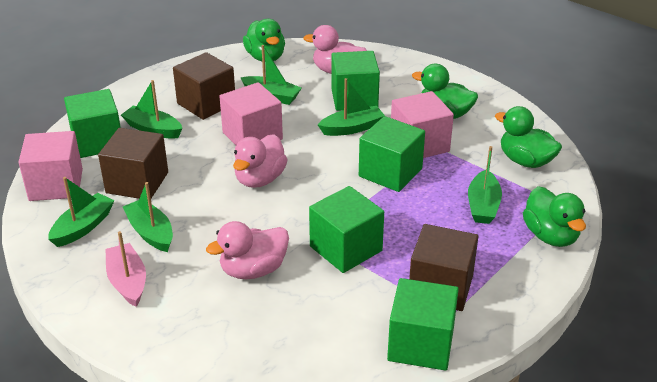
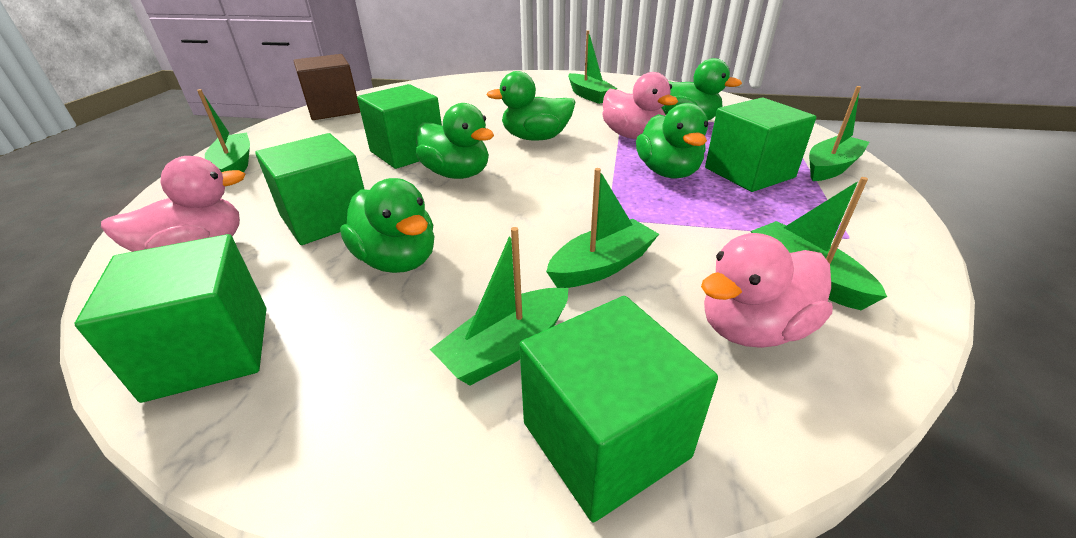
brown cube: 3 -> 1
green duck: 4 -> 5
pink boat: 1 -> 0
pink cube: 3 -> 0

